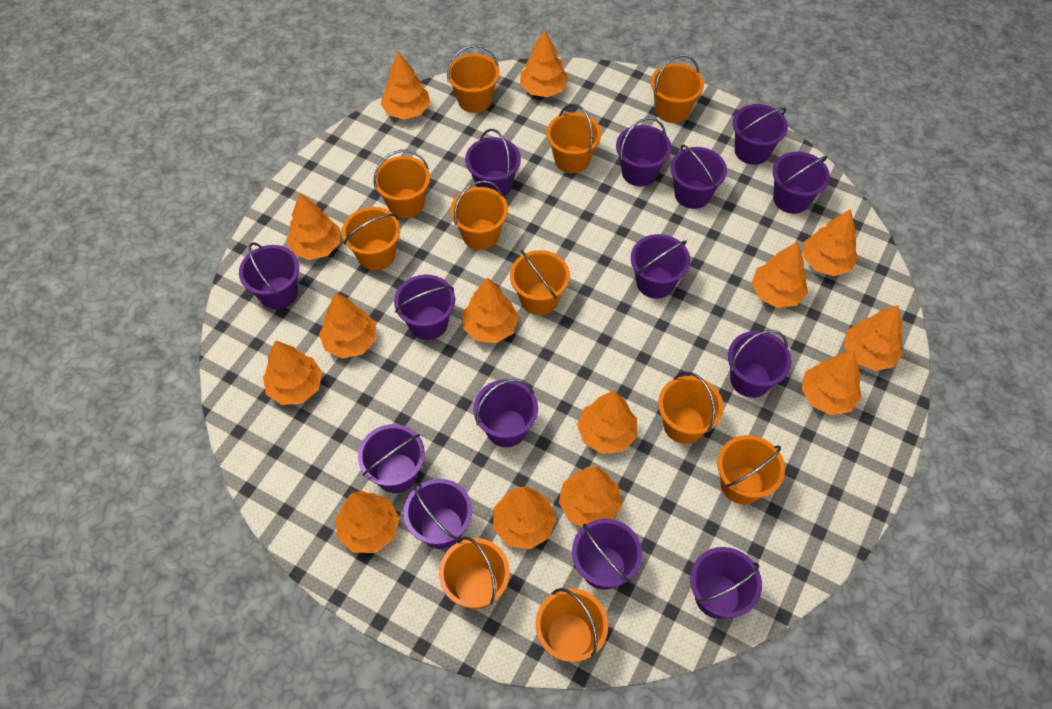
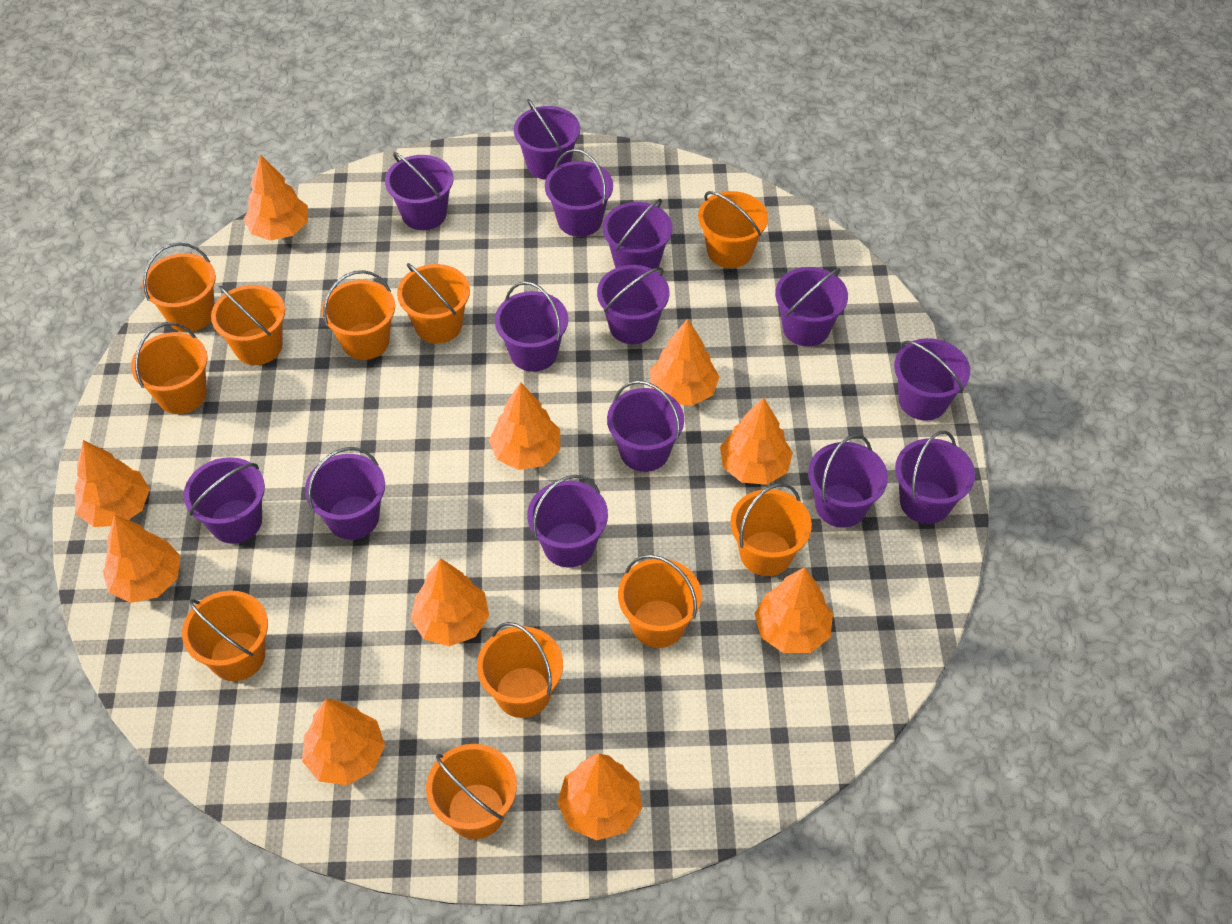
orange tree: 14 -> 10

